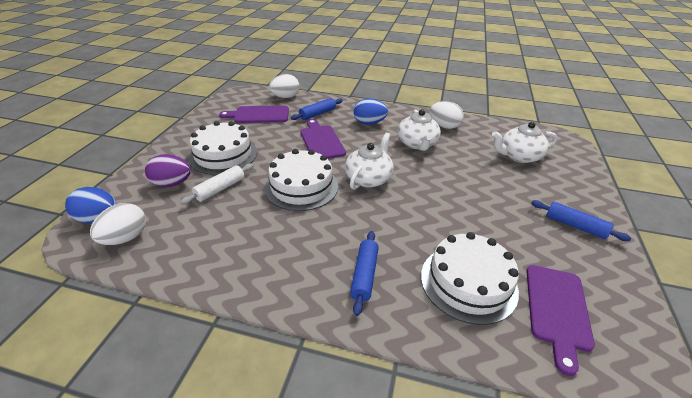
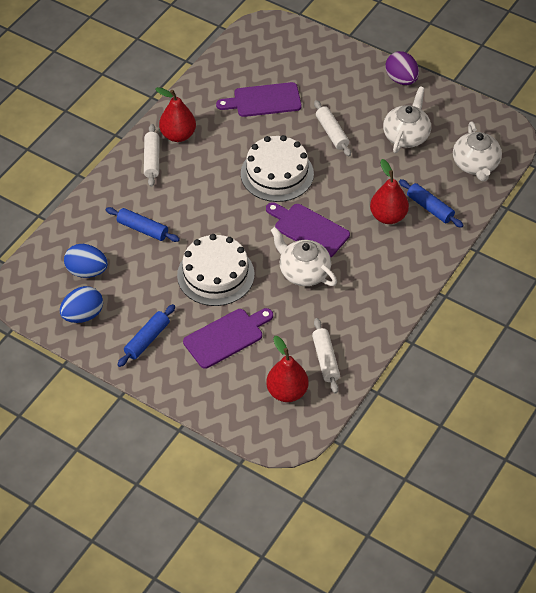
red pear: 0 -> 3
white cake: 3 -> 2
white egg: 3 -> 0
white rolling pin: 1 -> 3

